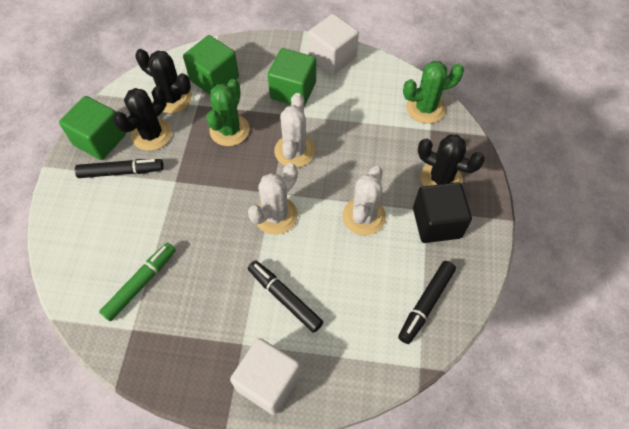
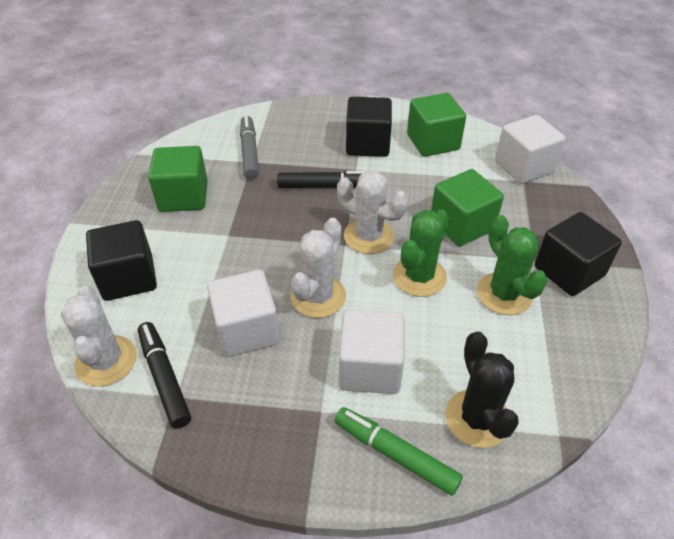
black cactus: 3 -> 1
black cube: 1 -> 3
black marker: 3 -> 2
grey marker: 0 -> 1
white cube: 2 -> 3

